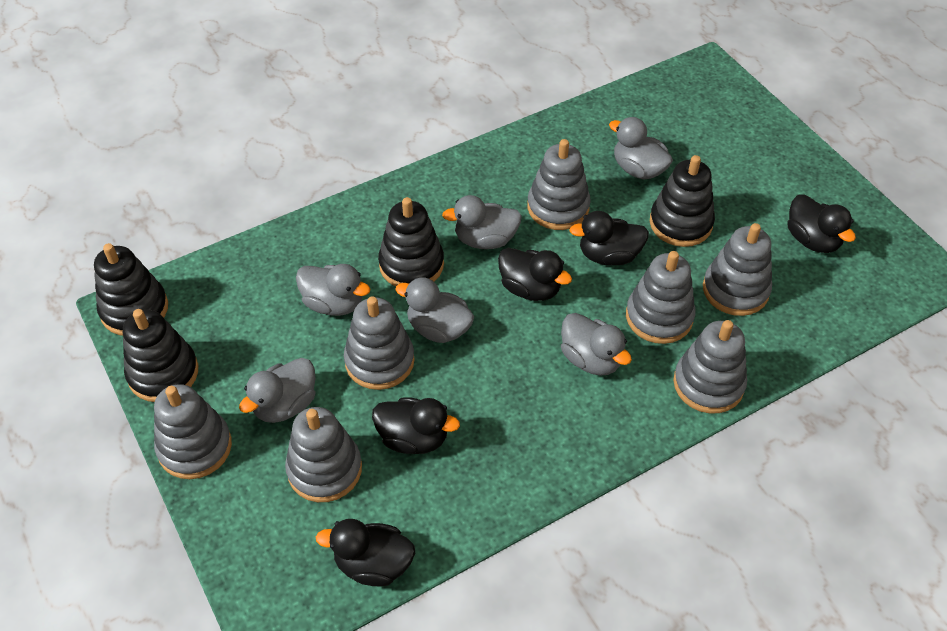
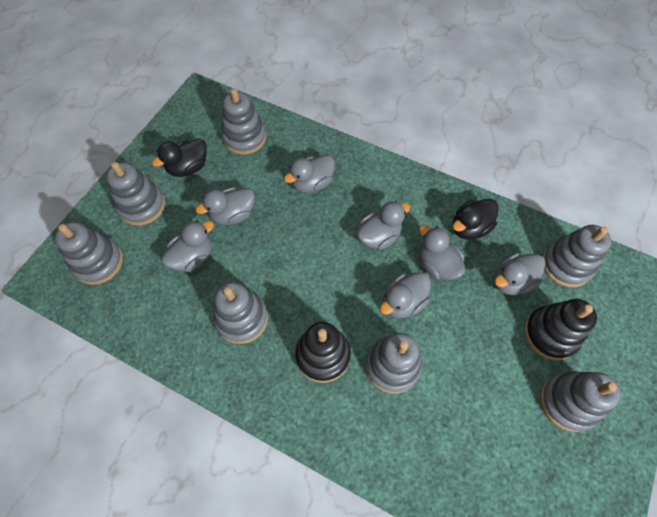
black duck: 5 -> 2
black stacking toy: 4 -> 2
grey duck: 6 -> 7

